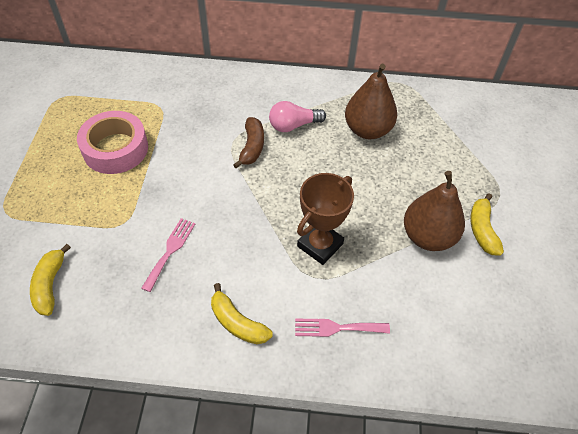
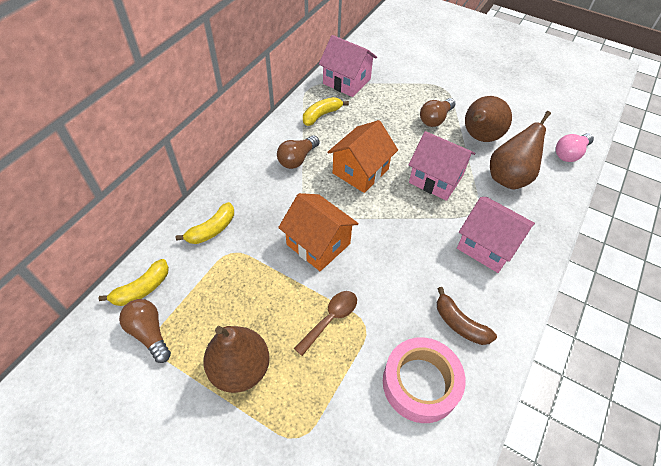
brown light bulb: 0 -> 3
brown pear: 2 -> 3
brown spoon: 0 -> 1
brown trophy: 1 -> 0
orange house: 0 -> 2
pink fork: 2 -> 0
pink house: 0 -> 3

